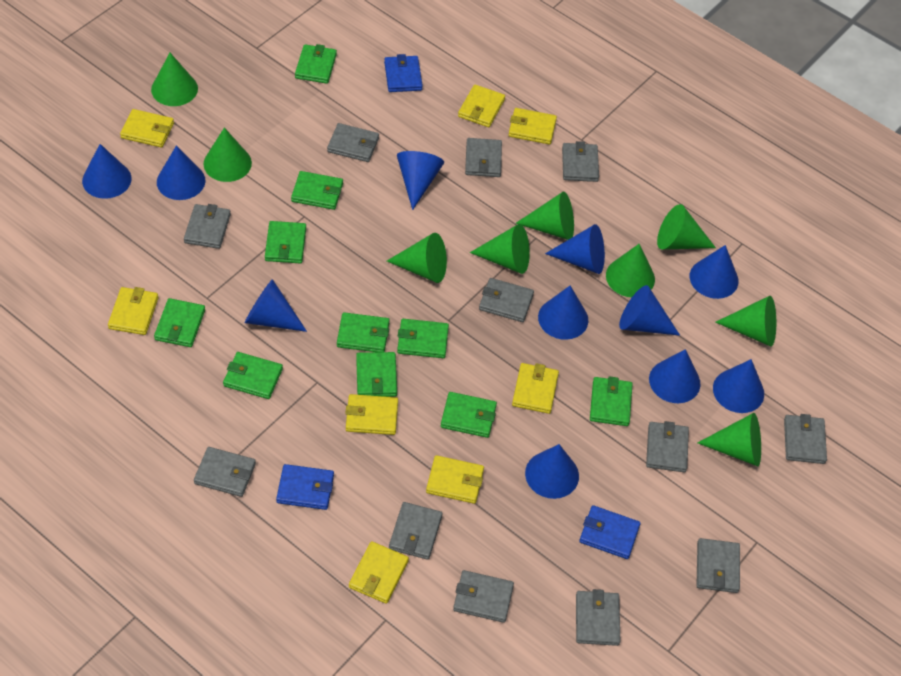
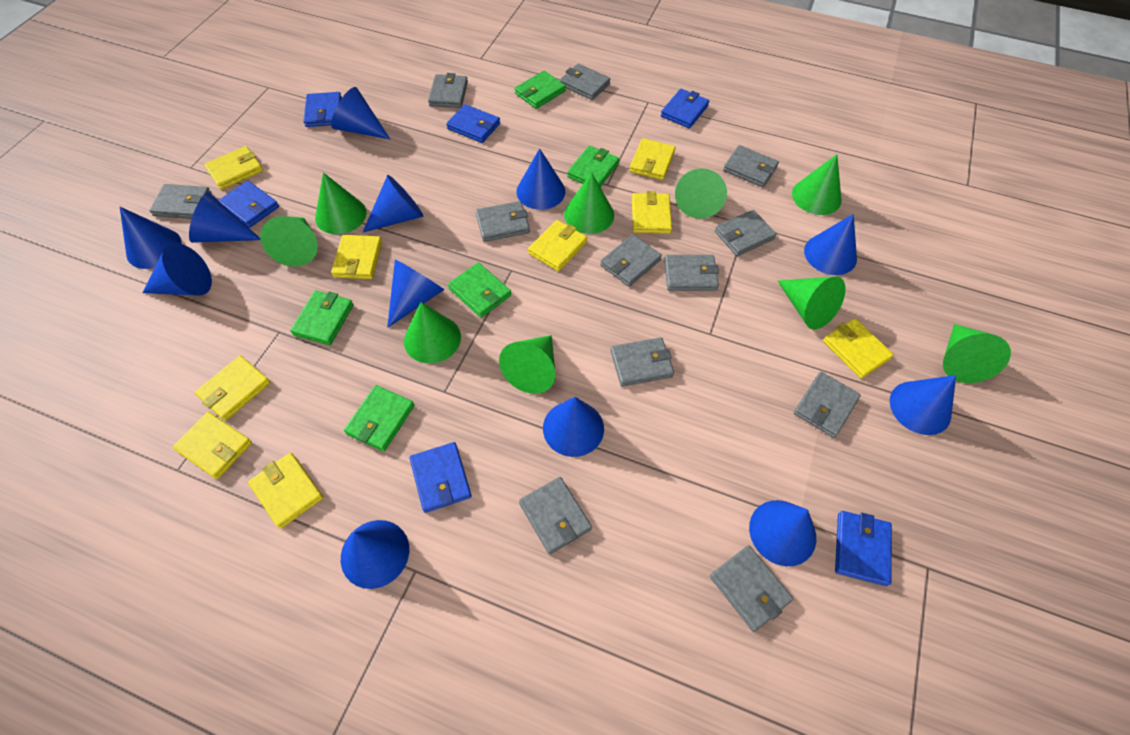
blue cone: 11 -> 12
blue wallet: 3 -> 6
green wallet: 10 -> 5
yellow wallet: 8 -> 9

